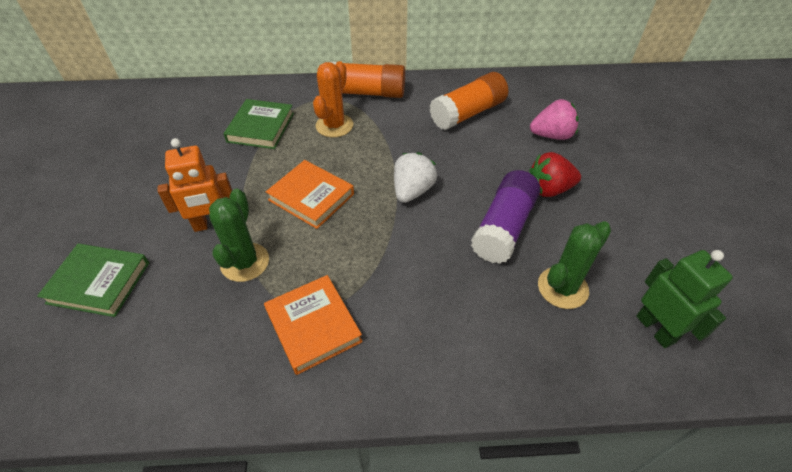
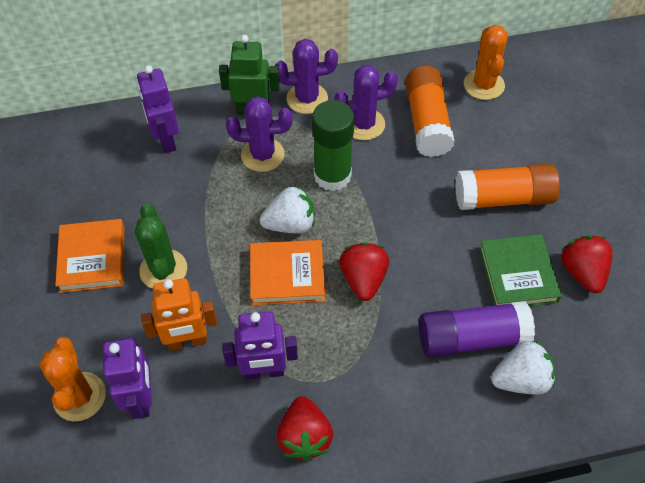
green book: 2 -> 1
green cactus: 2 -> 1
green glue stick: 0 -> 1
orange cactus: 1 -> 2
pink strawberry: 1 -> 0
purple cactus: 0 -> 3
purple robot: 0 -> 3
red strawberry: 1 -> 3
white strawberry: 1 -> 2

